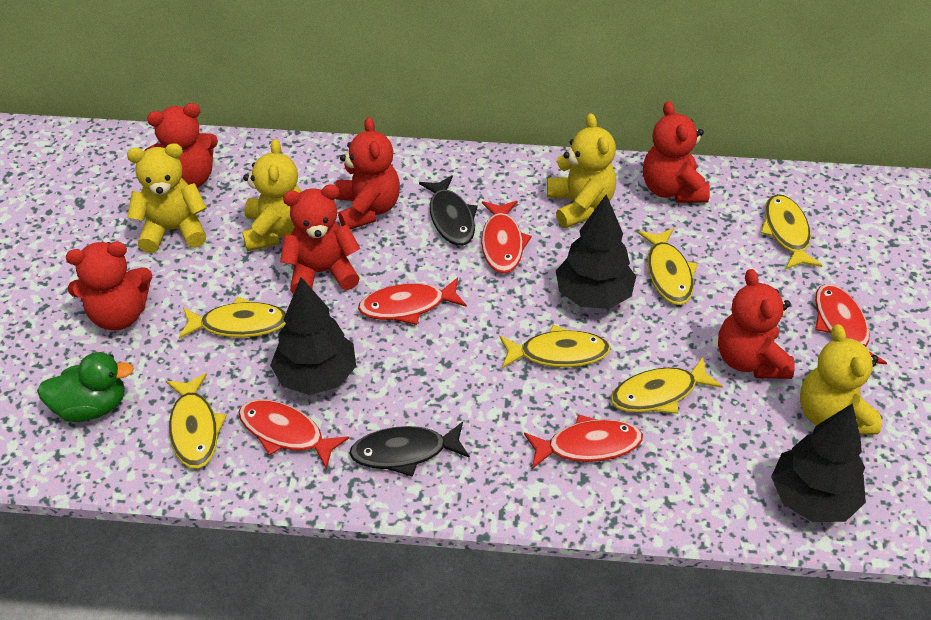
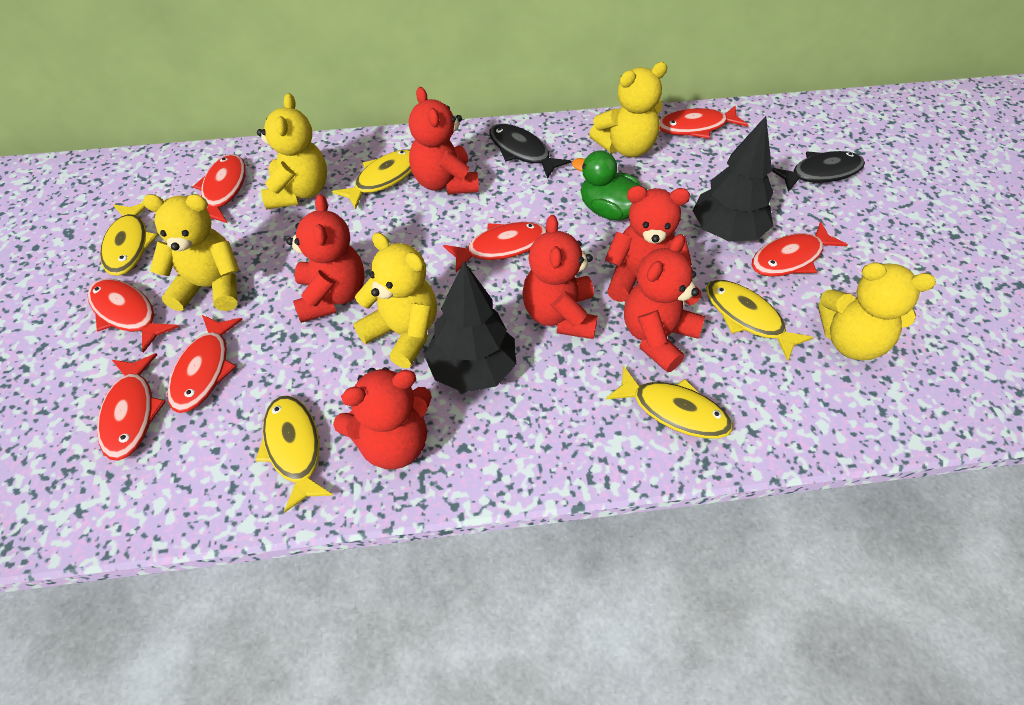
black tree: 3 -> 2
red fish: 5 -> 7
yellow fish: 6 -> 5
yellow teddy bear: 4 -> 5

